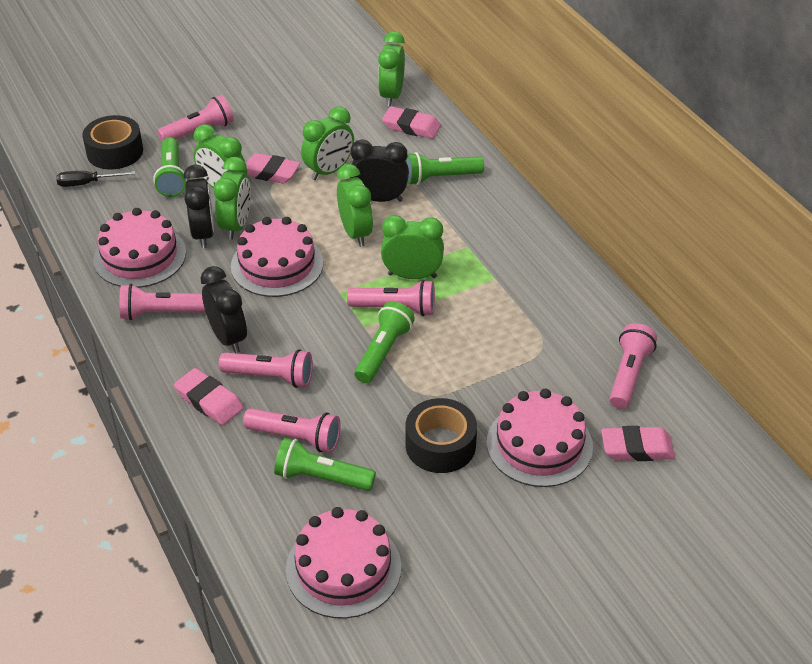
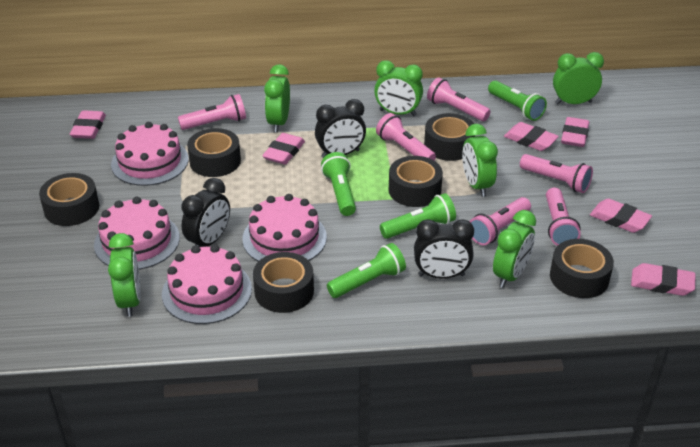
black screwdriver: 1 -> 0
black tape: 2 -> 6
pink eraser: 4 -> 6

